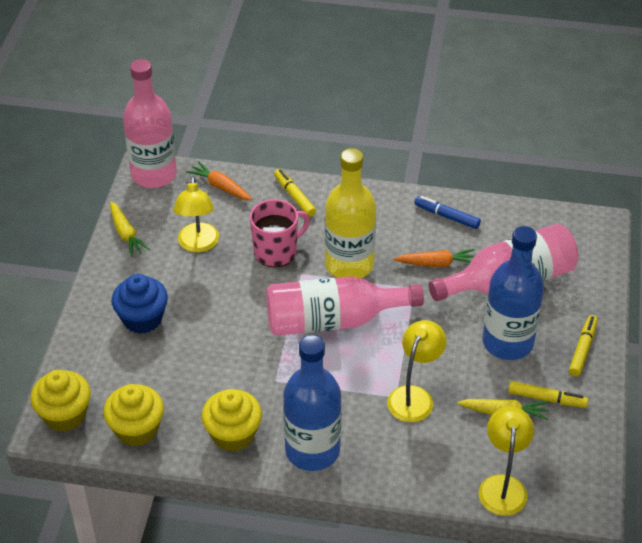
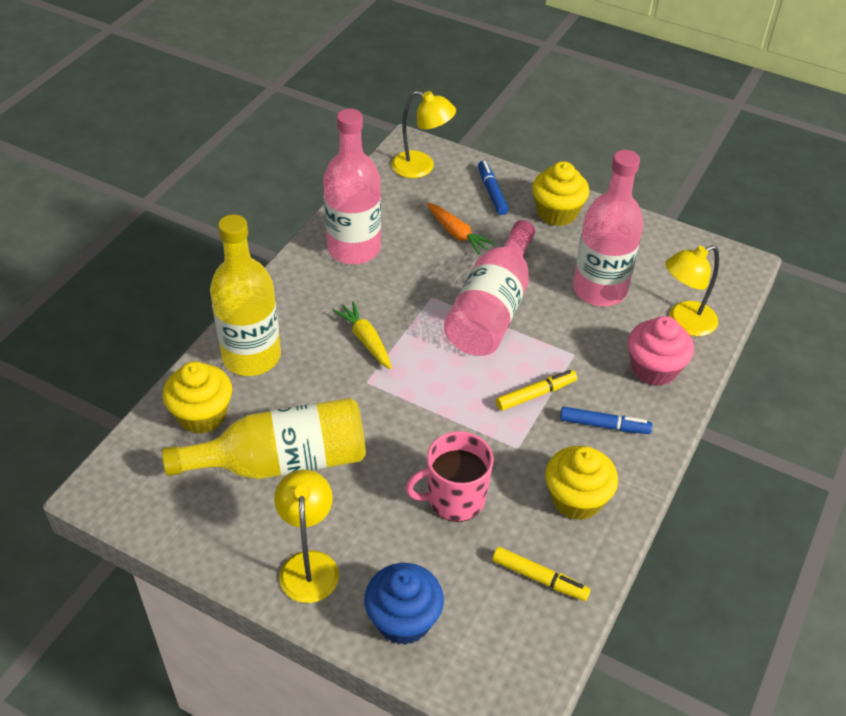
blue bottle: 2 -> 0
blue marker: 1 -> 2
orange carrot: 2 -> 1
pink cupcake: 0 -> 1
yellow bottle: 1 -> 2
yellow carrot: 2 -> 1
yellow marker: 3 -> 2

